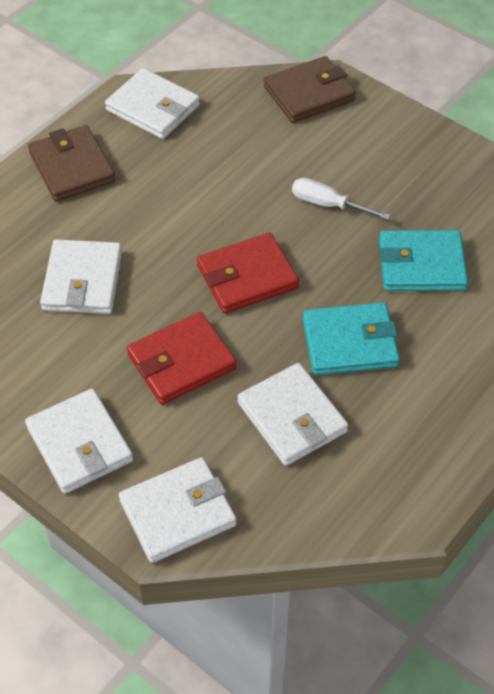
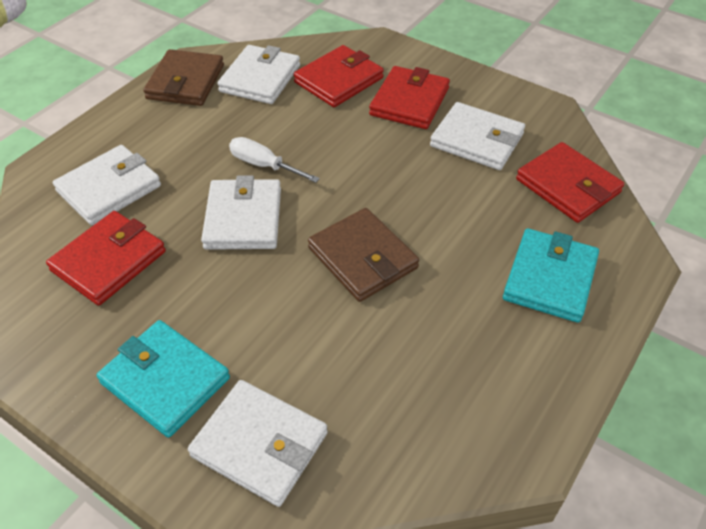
red wallet: 2 -> 4

